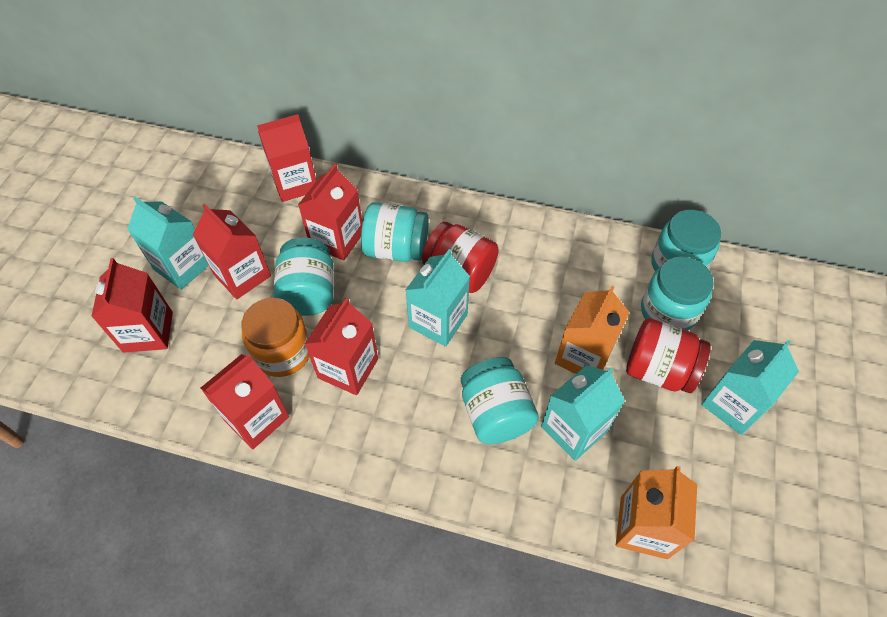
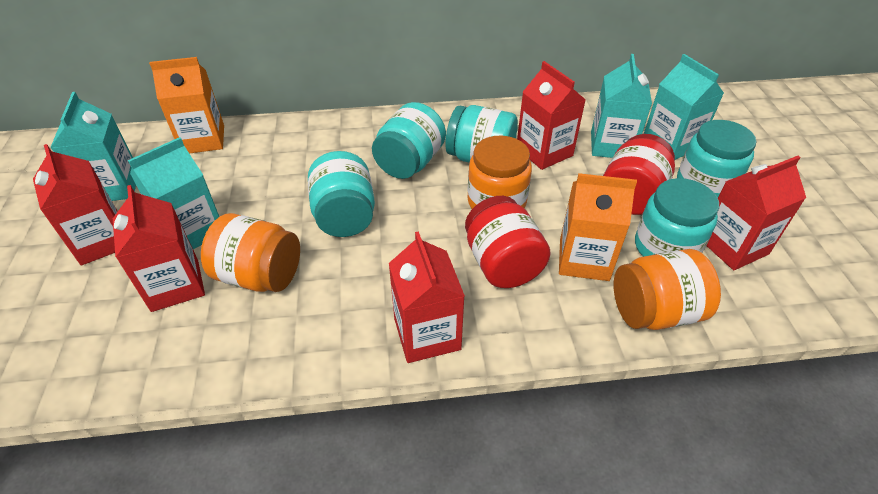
orange jar: 1 -> 3
red carton: 6 -> 5

